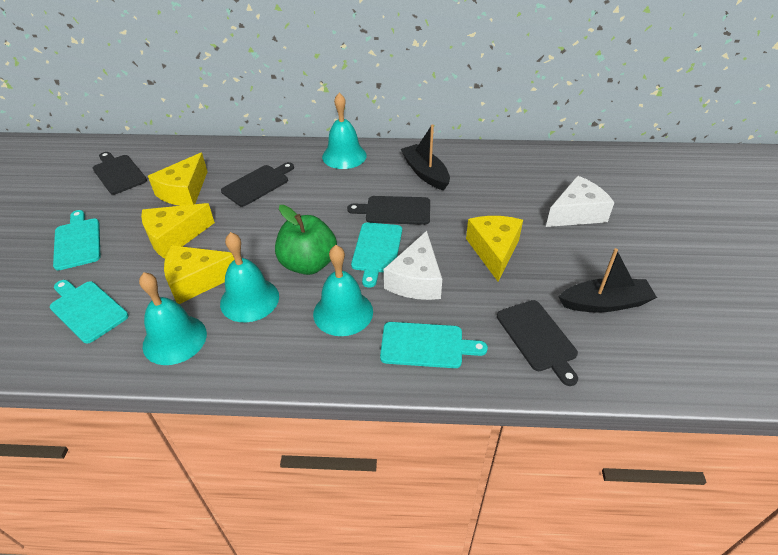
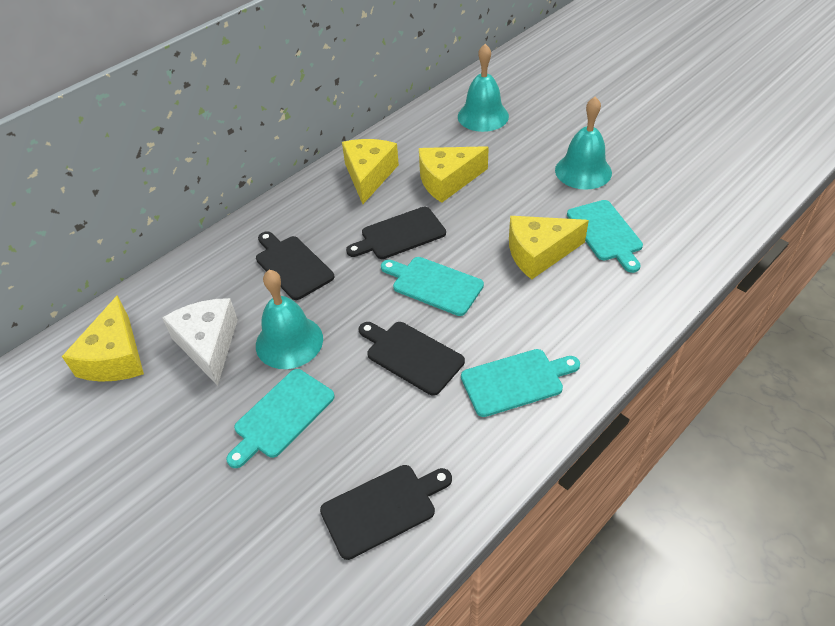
black boat: 2 -> 0
green apple: 1 -> 0
turquoise bell: 4 -> 3
white cheese: 2 -> 1

